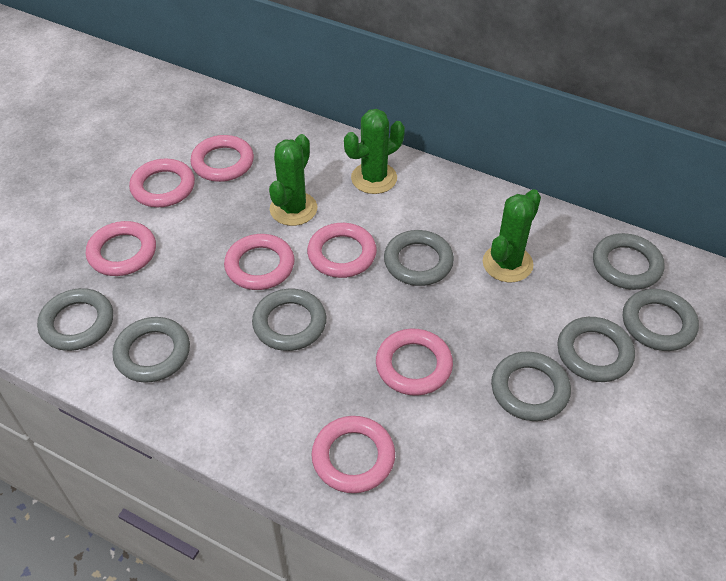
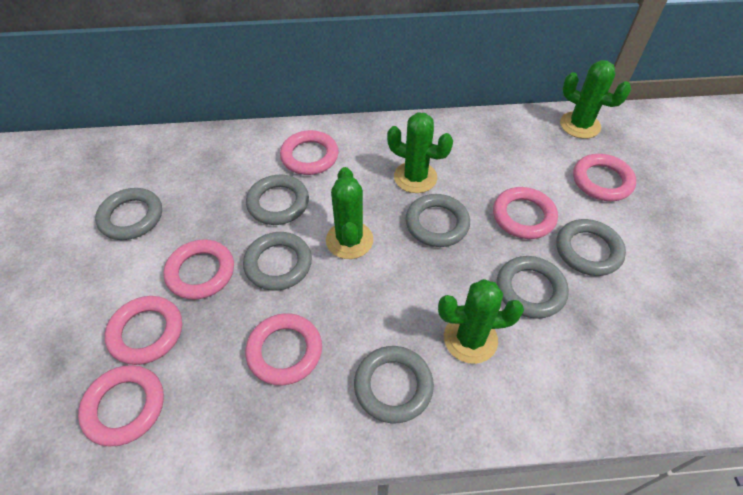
green cactus: 3 -> 4
grey ring: 8 -> 7

